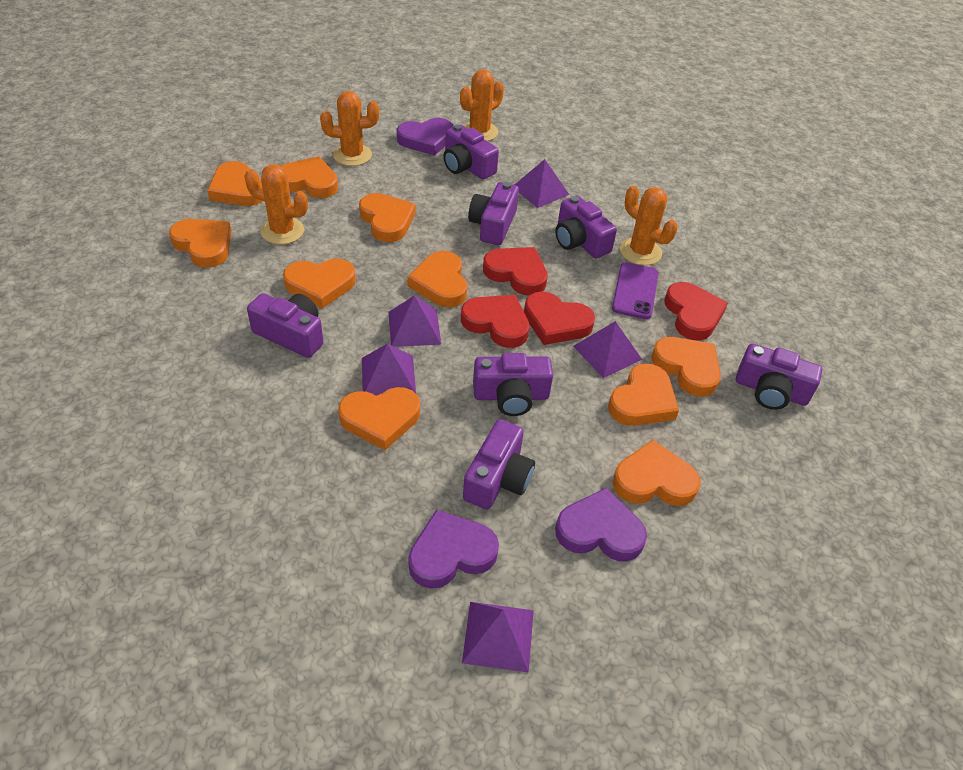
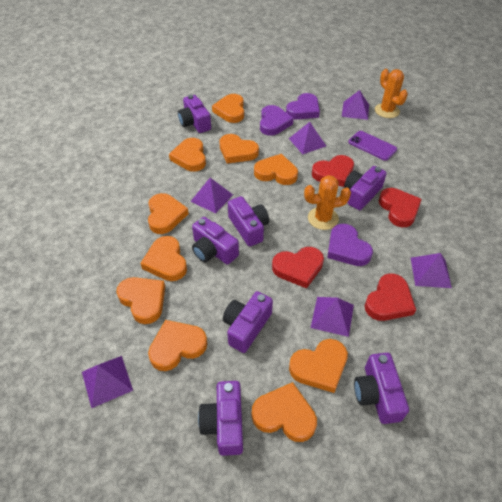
orange cactus: 4 -> 2
purple pyramid: 5 -> 6

